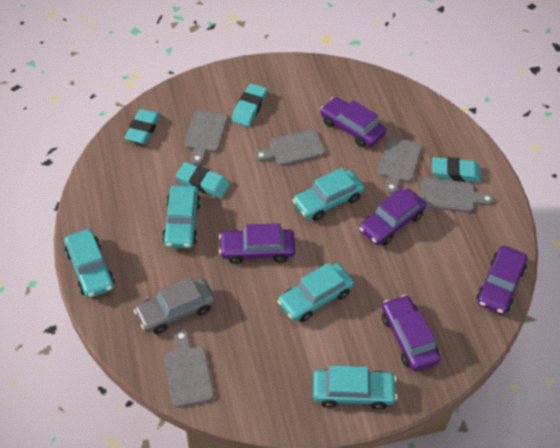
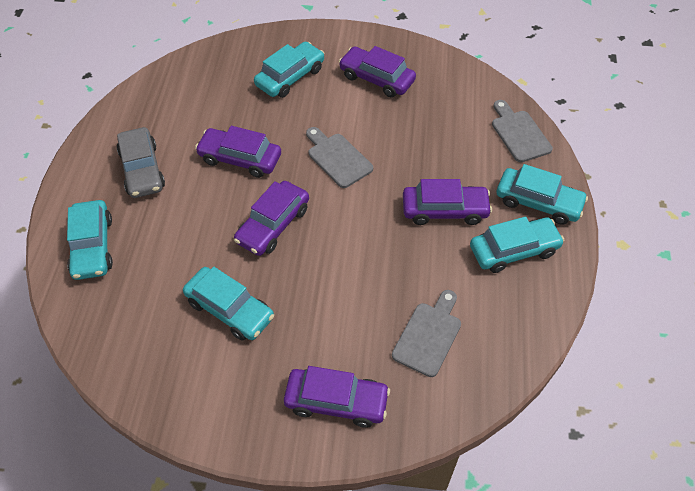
grey cutting board: 5 -> 3
turquoise eraser: 4 -> 0

